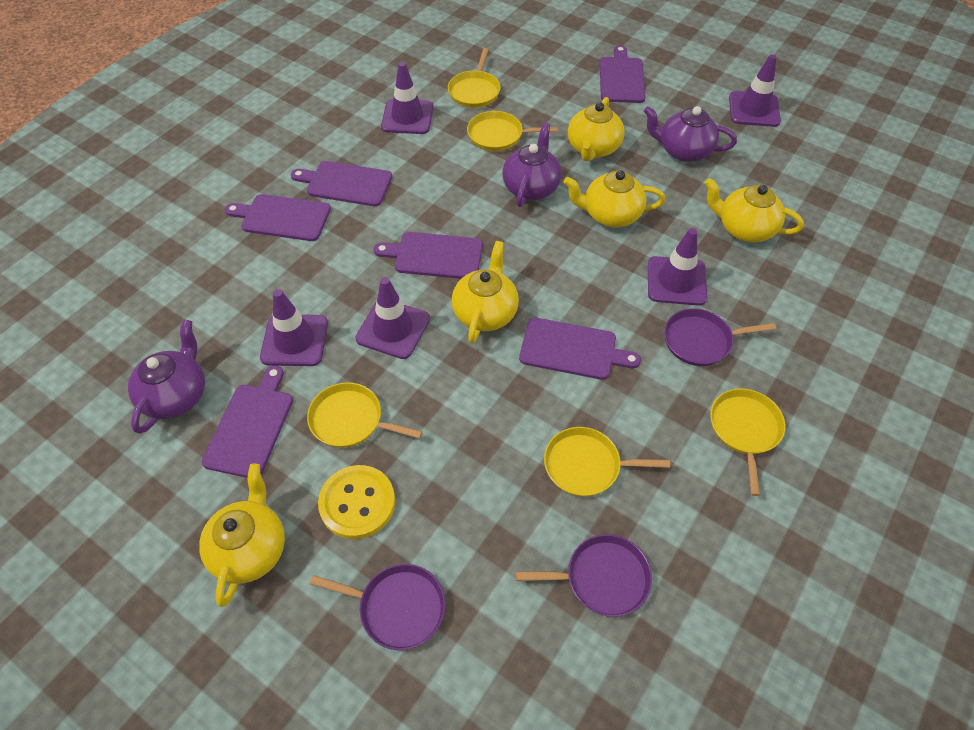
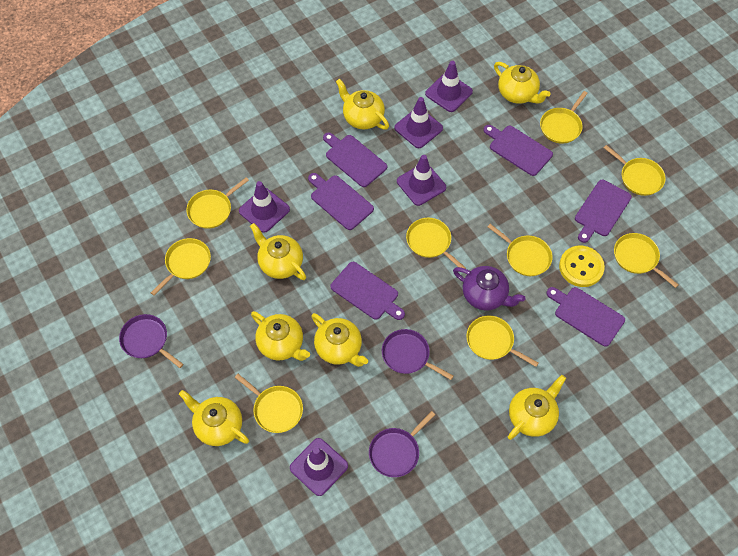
purple teapot: 3 -> 1
yellow pan: 5 -> 9
yellow teapot: 5 -> 7

